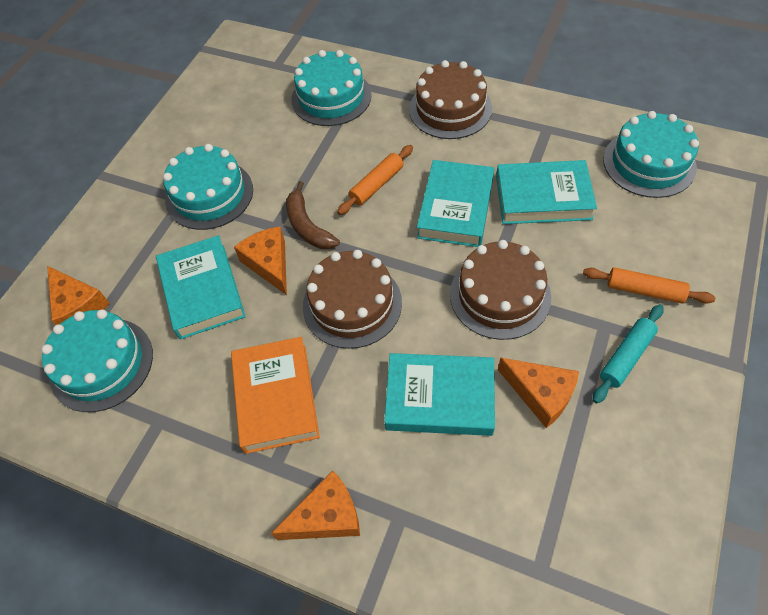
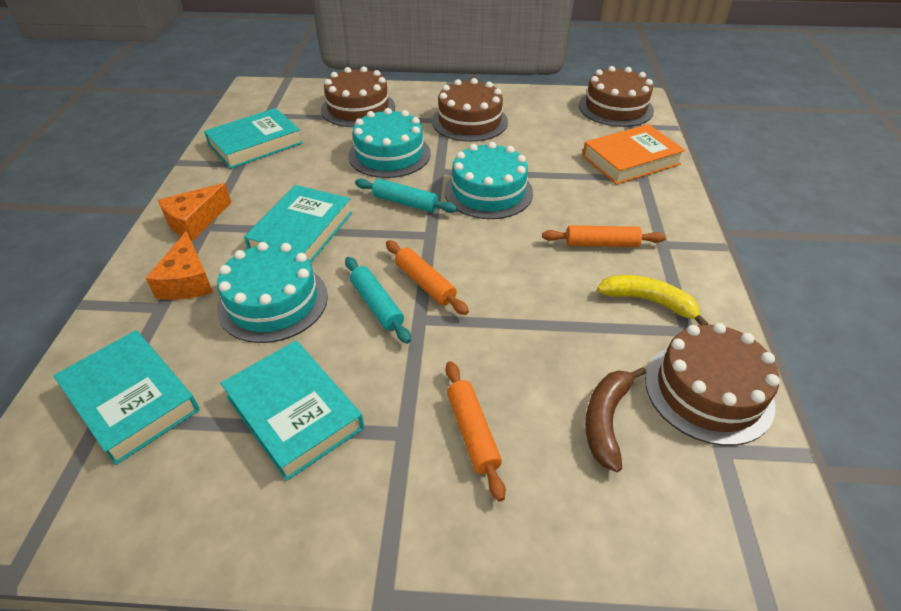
brown cake: 3 -> 4
orange cheese: 4 -> 2
orange rolling pin: 2 -> 3
turquoise cake: 4 -> 3
turquoise rolling pin: 1 -> 2
yellow banana: 0 -> 1

